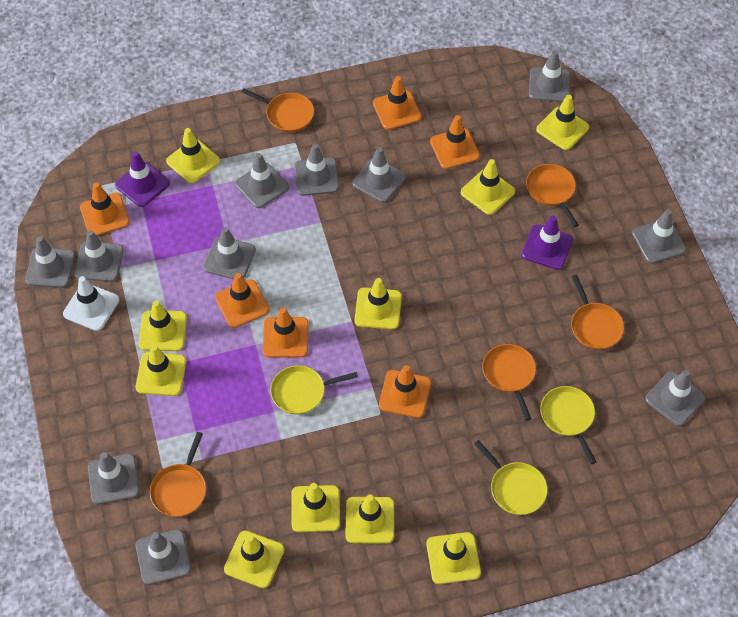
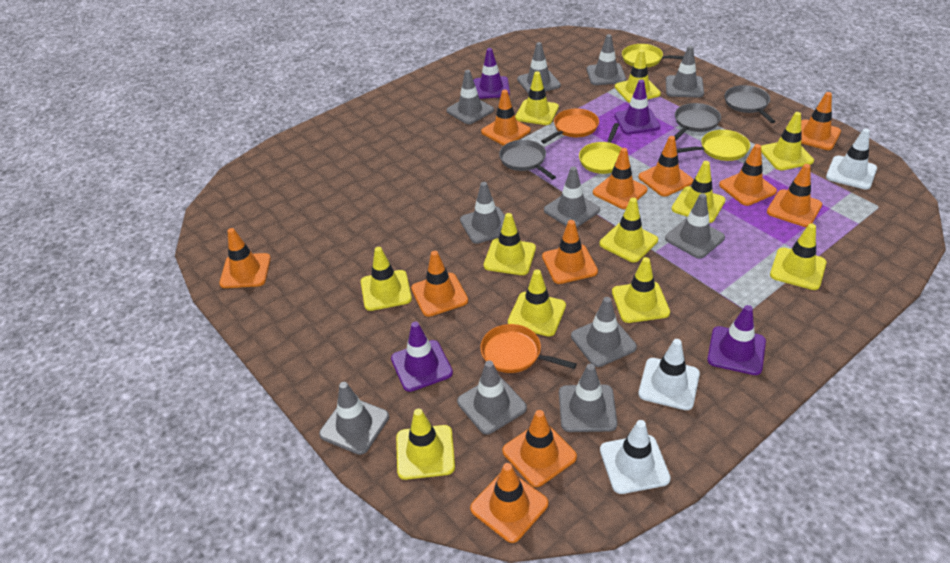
grey pan: 0 -> 3
orange pan: 5 -> 2
orange traffic cone: 6 -> 11
purple traffic cone: 2 -> 4
white traffic cone: 1 -> 3
yellow traffic cone: 10 -> 11

